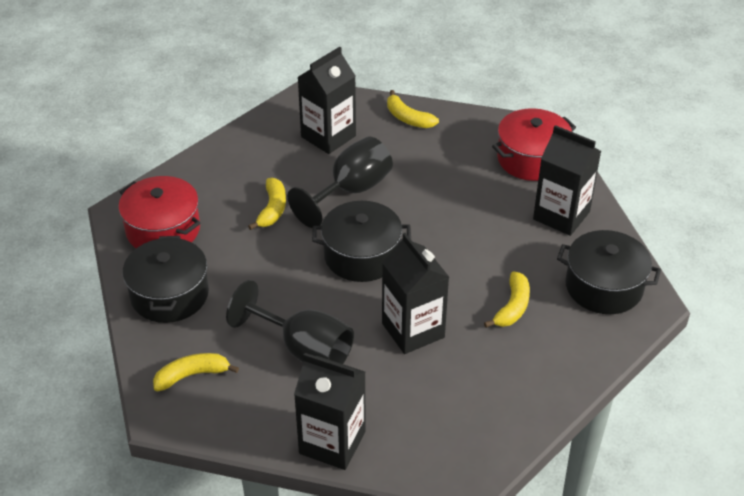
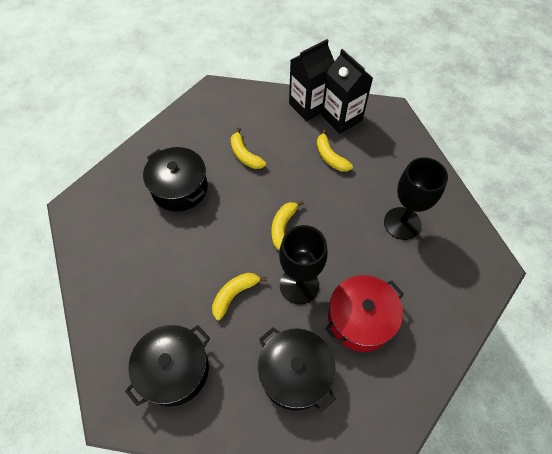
black carton: 4 -> 2
red pot: 2 -> 1

